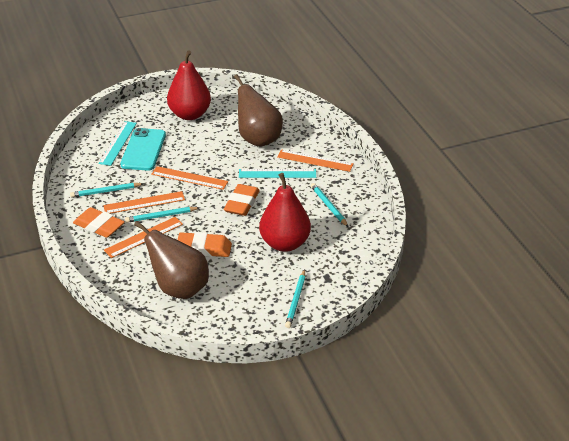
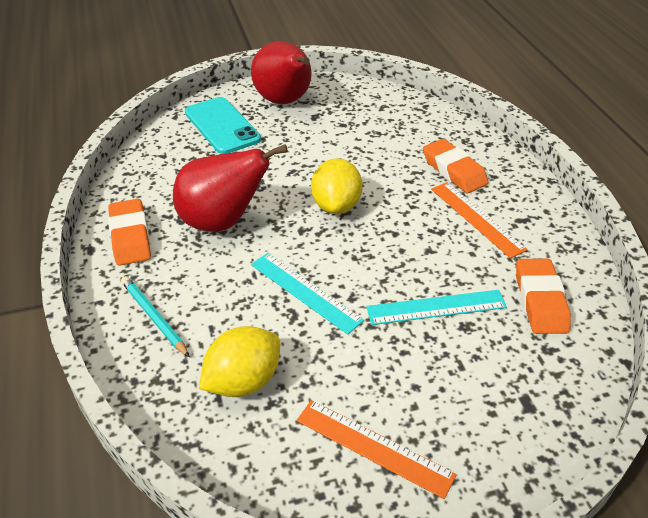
brown pear: 2 -> 0
orange ruler: 4 -> 2
turquoise pencil: 4 -> 1
yellow lemon: 0 -> 2

